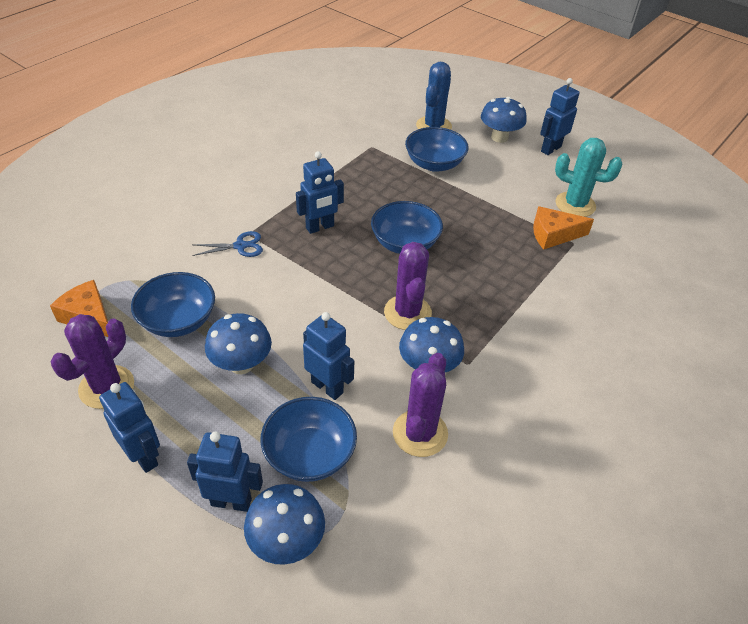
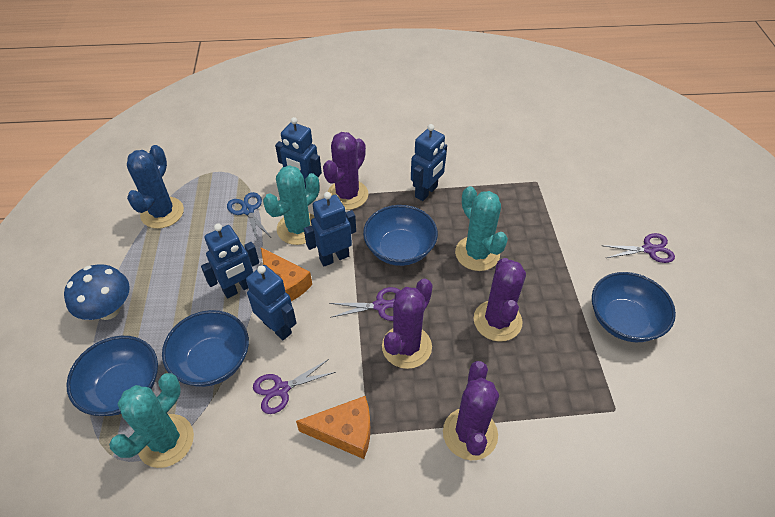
blue mushroom: 4 -> 1
purple cactus: 3 -> 4
purple scissors: 0 -> 3
turquoise cactus: 1 -> 3

